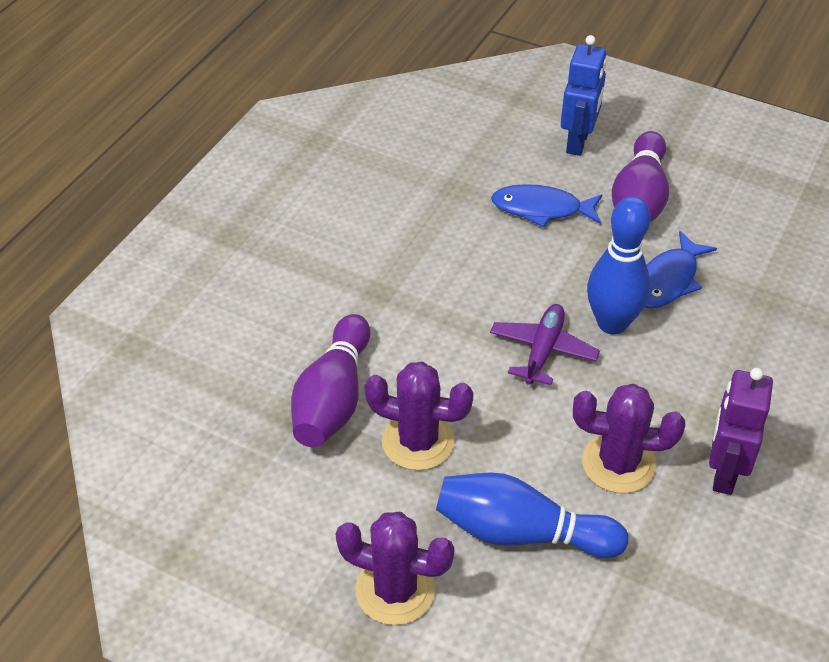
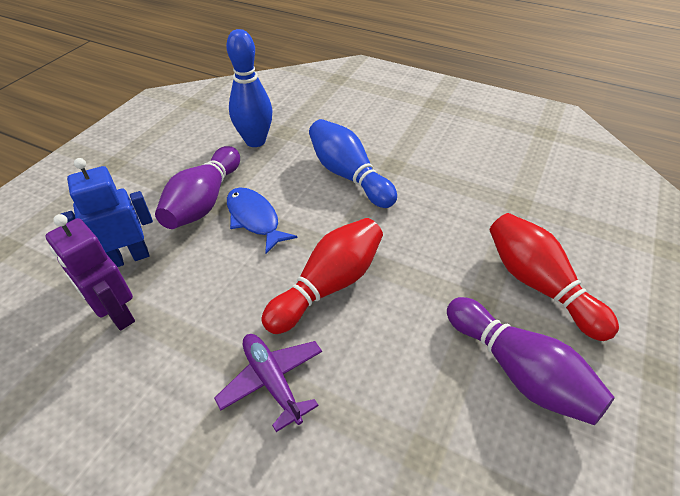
blue fish: 2 -> 1
purple cactus: 3 -> 0
red bowling pin: 0 -> 2

